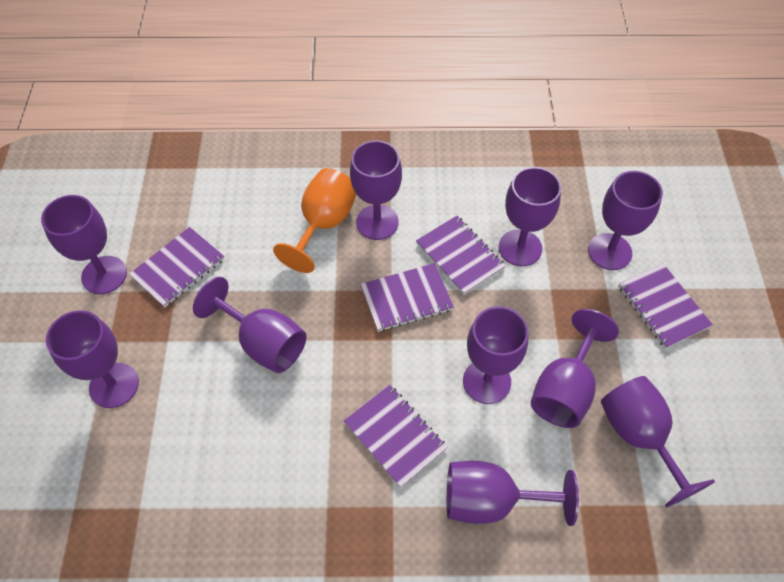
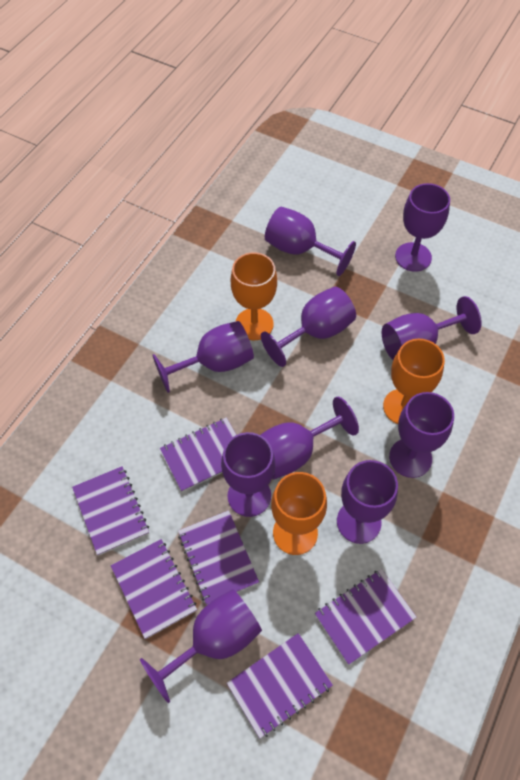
orange goblet: 1 -> 3
purple notebook: 5 -> 6

